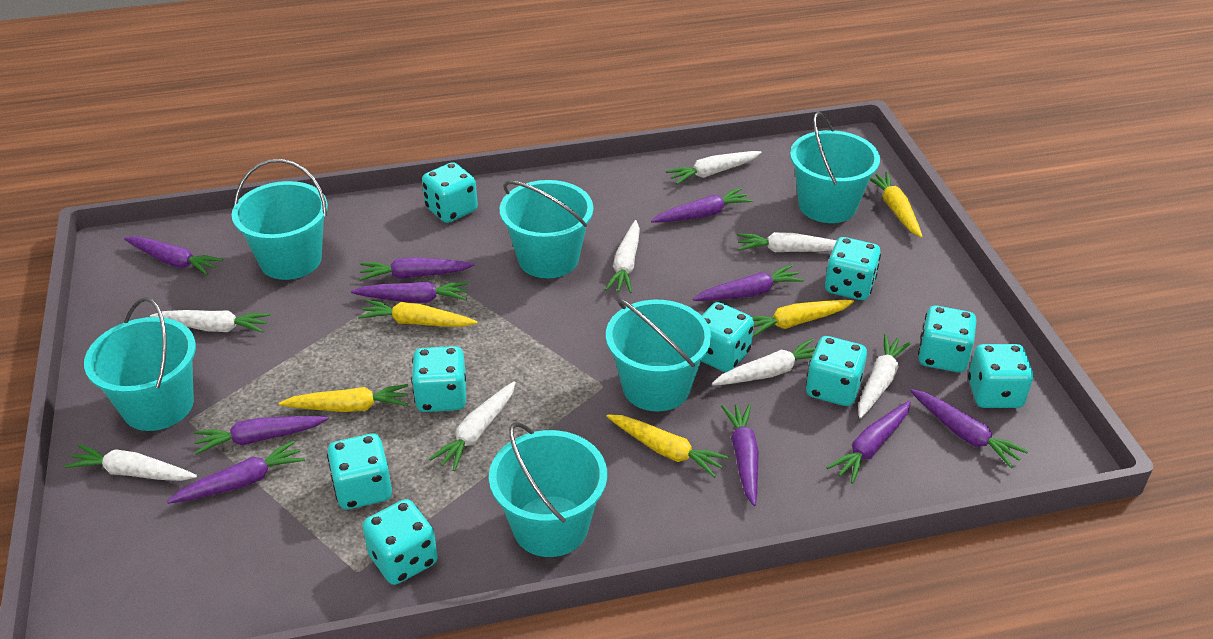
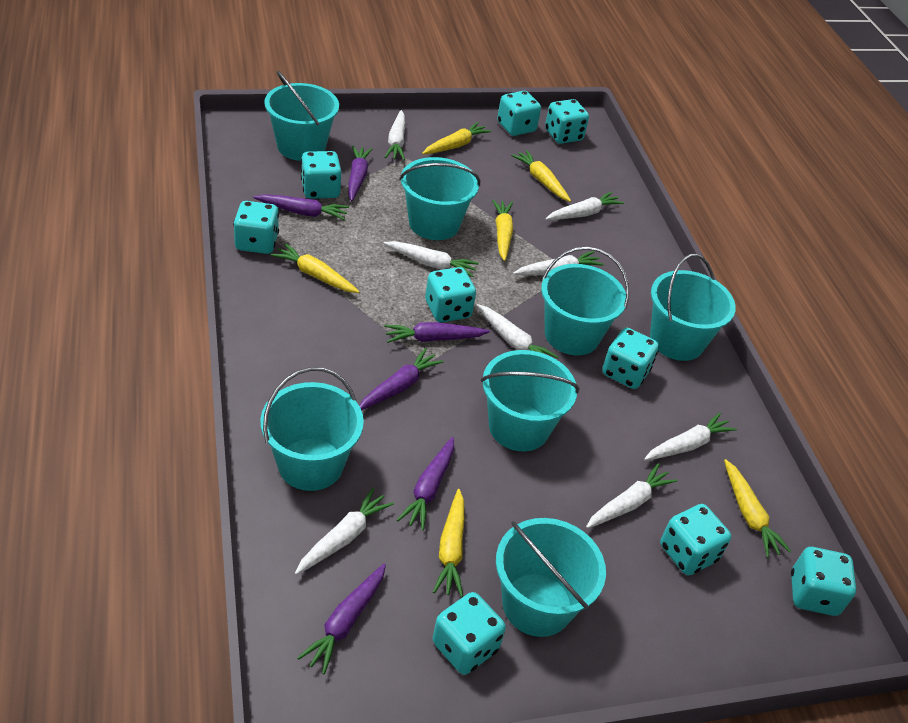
purple carrot: 10 -> 6
turquoise bucket: 6 -> 7
yellow carrot: 5 -> 6

